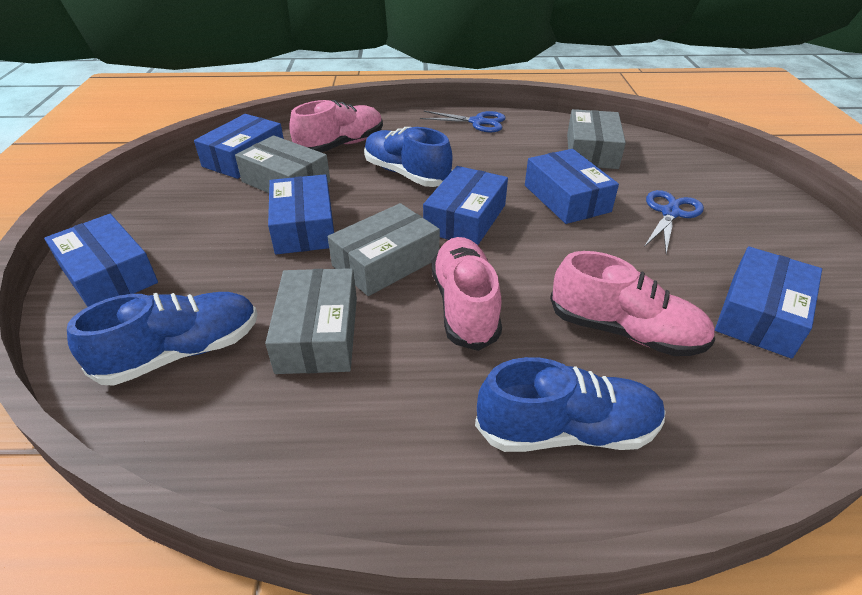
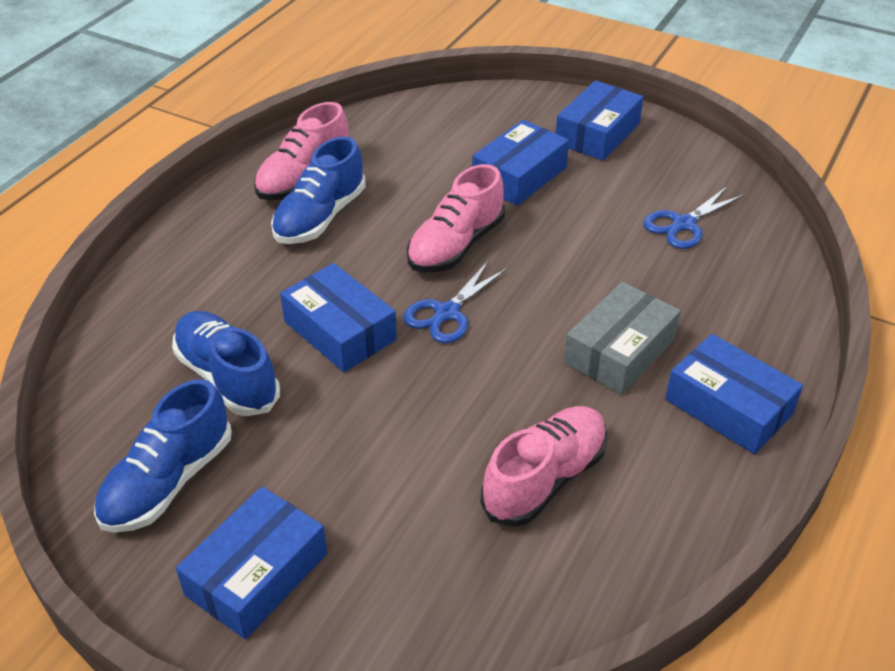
blue box: 6 -> 5
grey box: 4 -> 1

